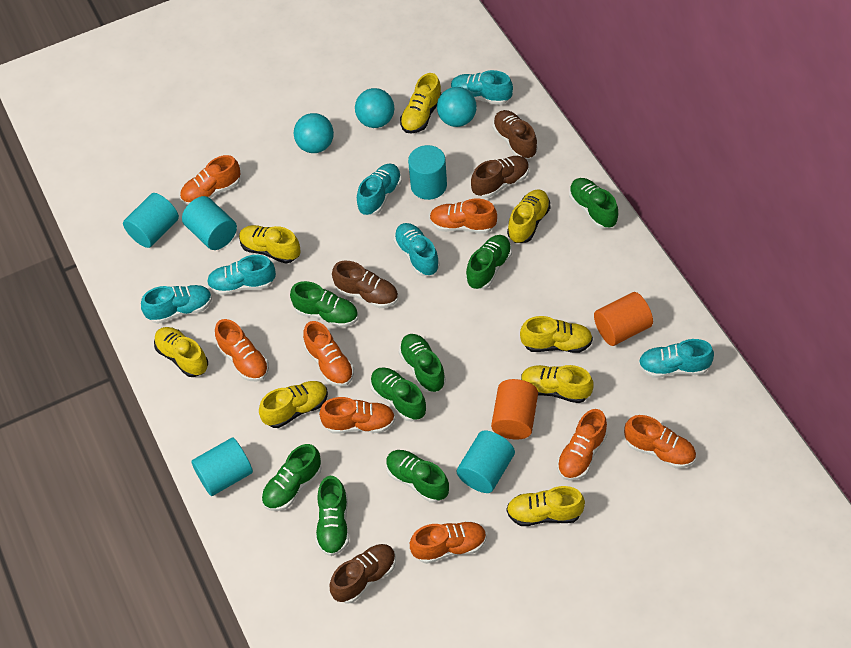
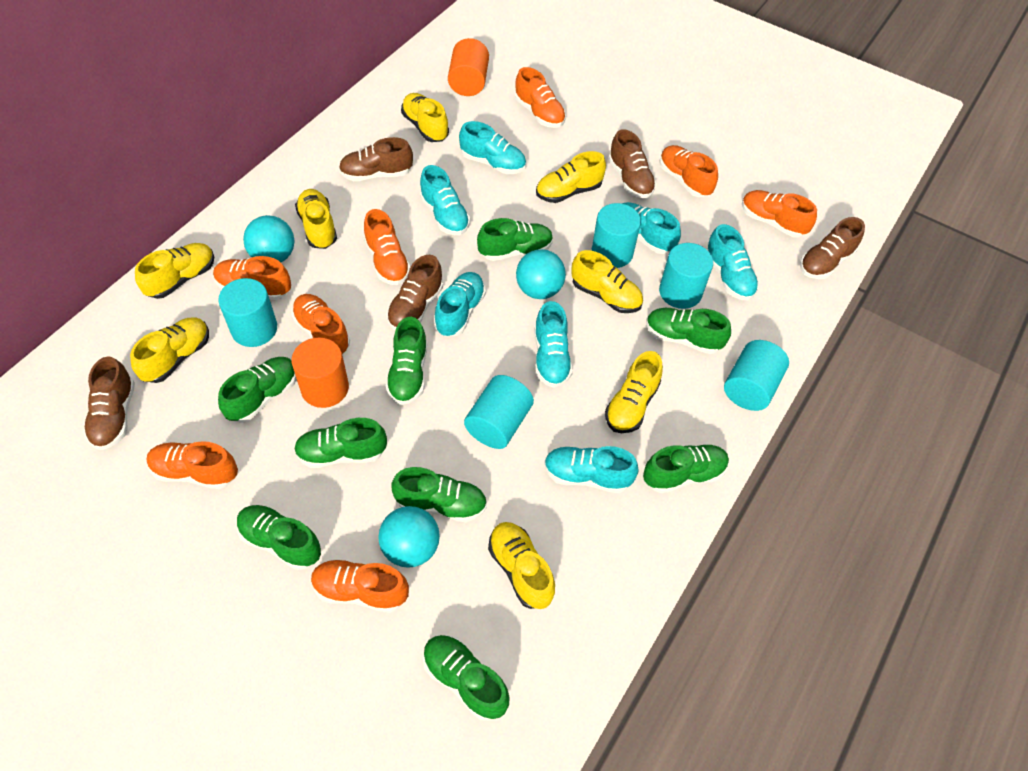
brown shoe: 4 -> 5
green shoe: 8 -> 9
turquoise shoe: 6 -> 7

